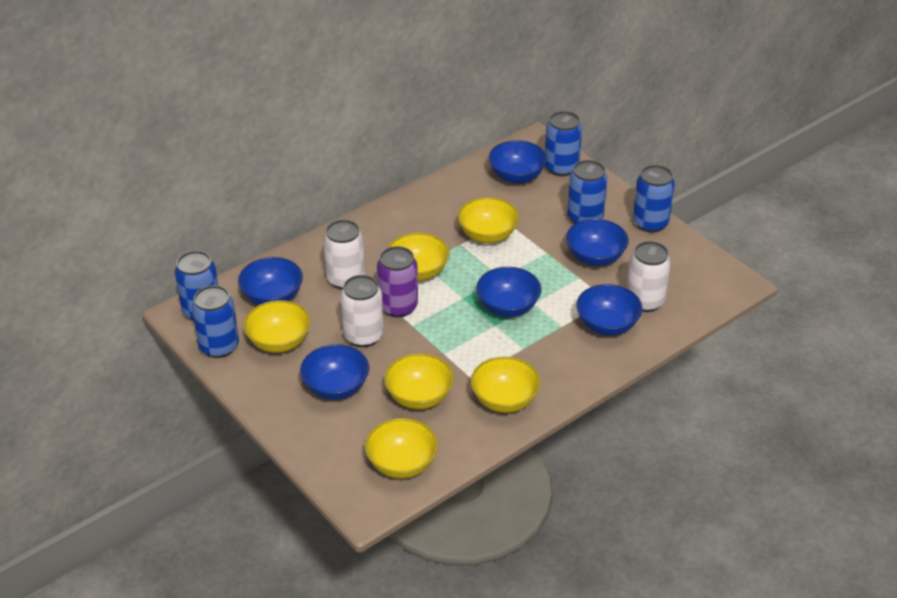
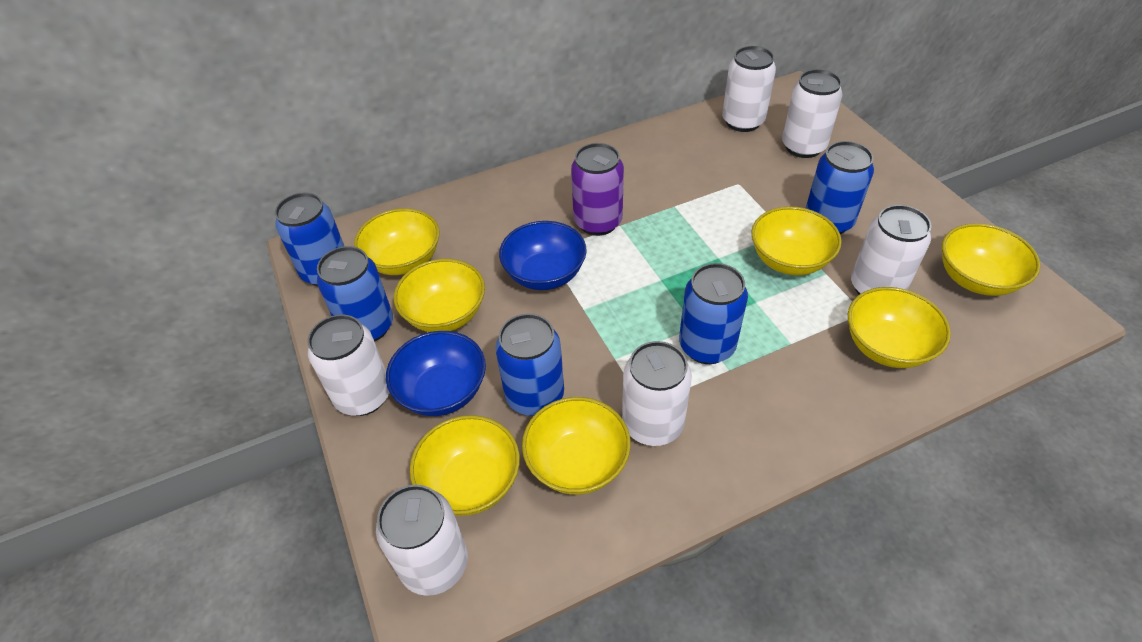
blue bowl: 6 -> 2
white can: 3 -> 6
yellow bowl: 6 -> 7

